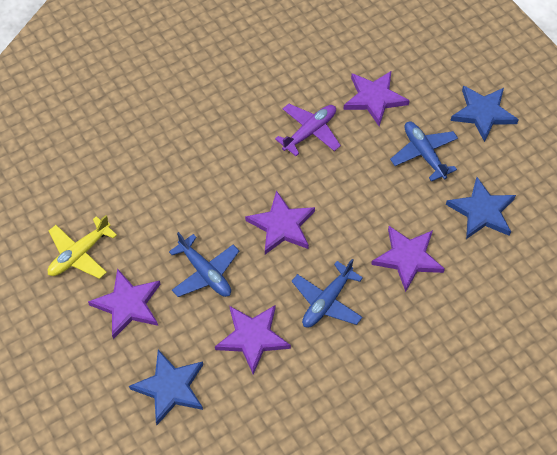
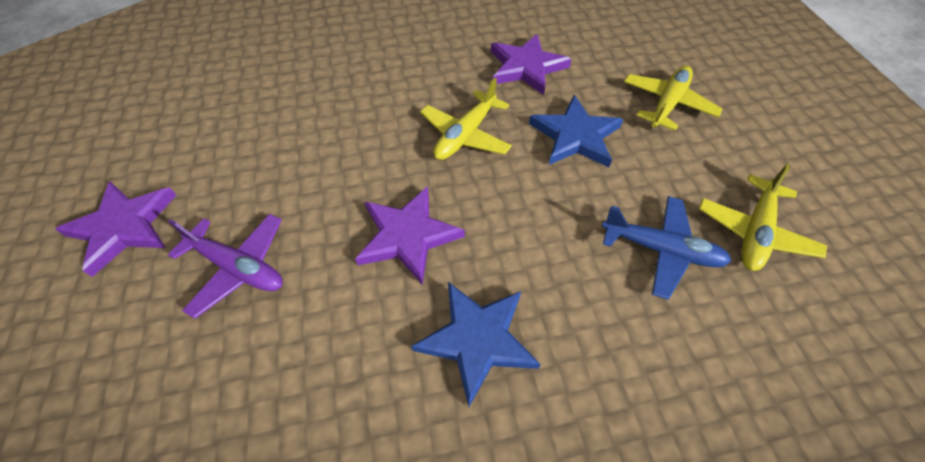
blue plane: 3 -> 1
blue star: 3 -> 2
purple star: 5 -> 3
yellow plane: 1 -> 3

